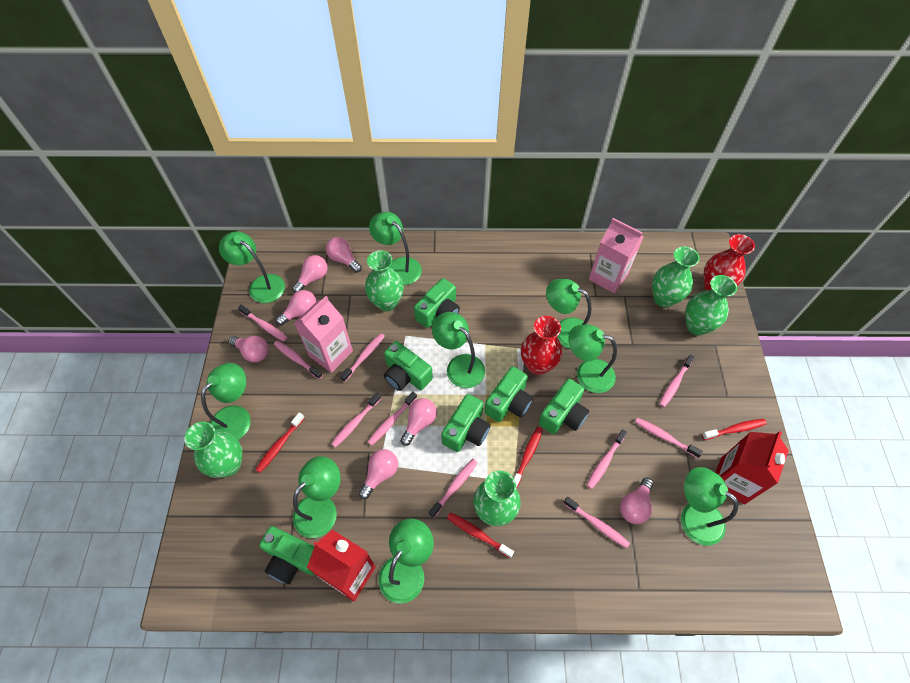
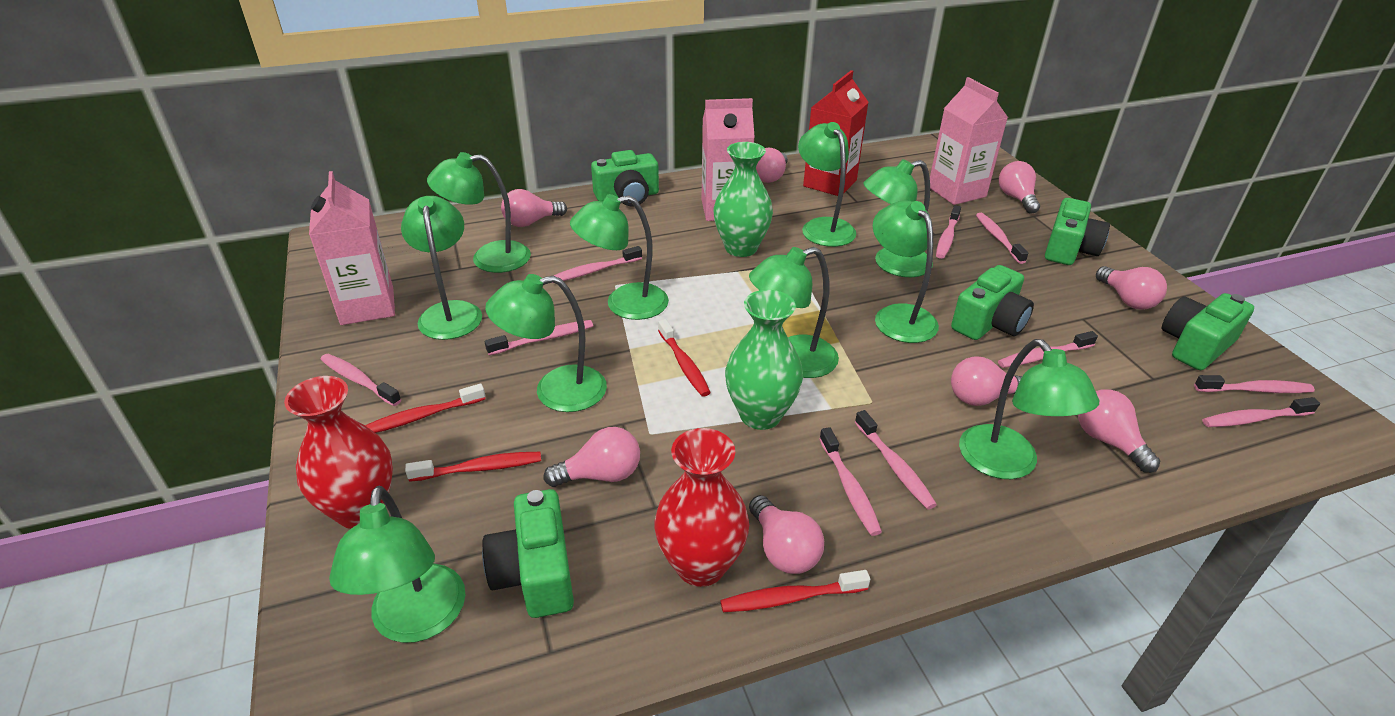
green camera: 6 -> 5
green lamp: 9 -> 10
green vase: 5 -> 2
pink carton: 2 -> 3
pink light bulb: 7 -> 8
red carton: 2 -> 1

